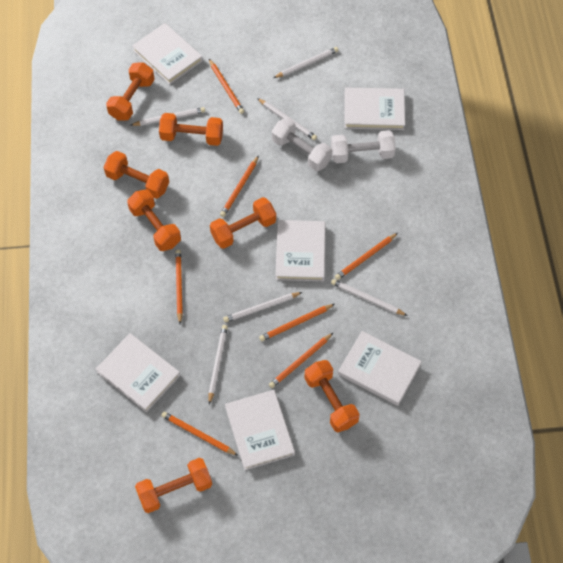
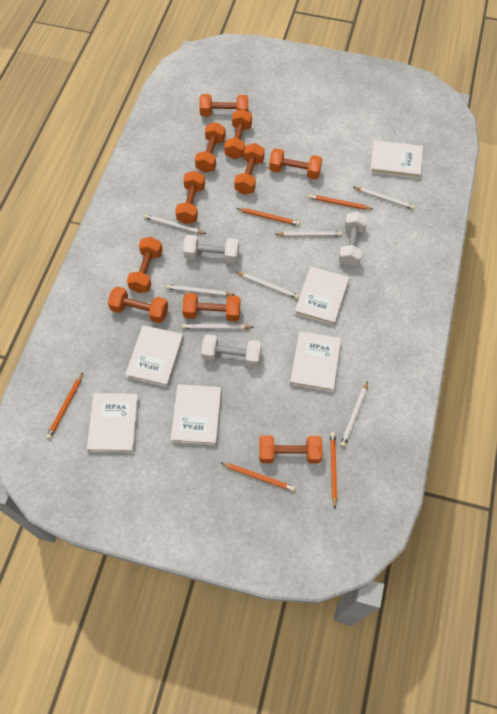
orange dumbbell: 7 -> 10
orange pencil: 7 -> 5
white dumbbell: 2 -> 3
white pencil: 6 -> 7

